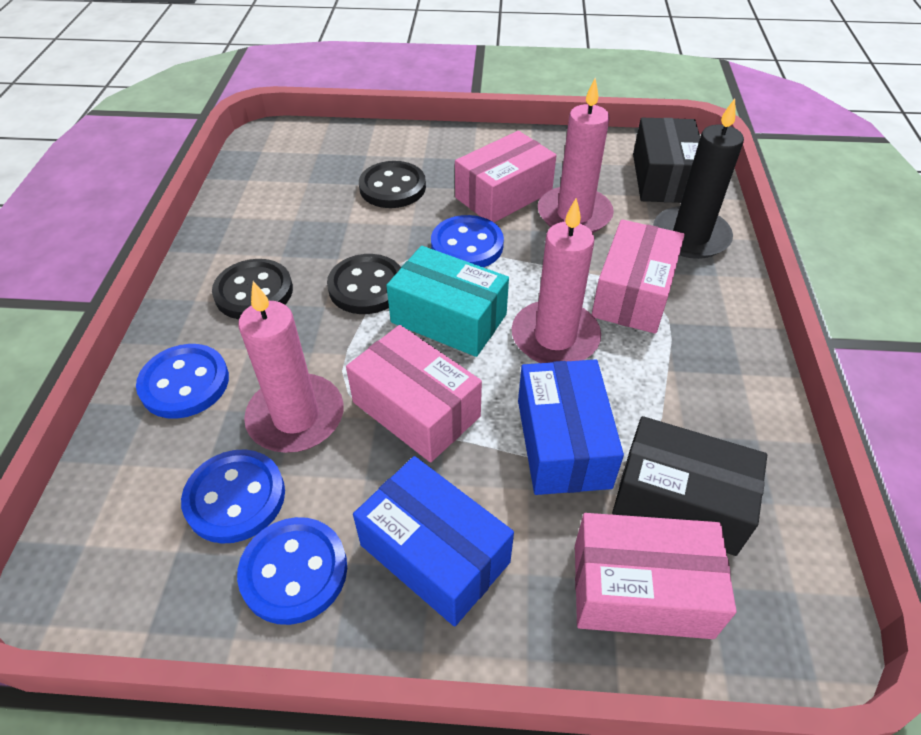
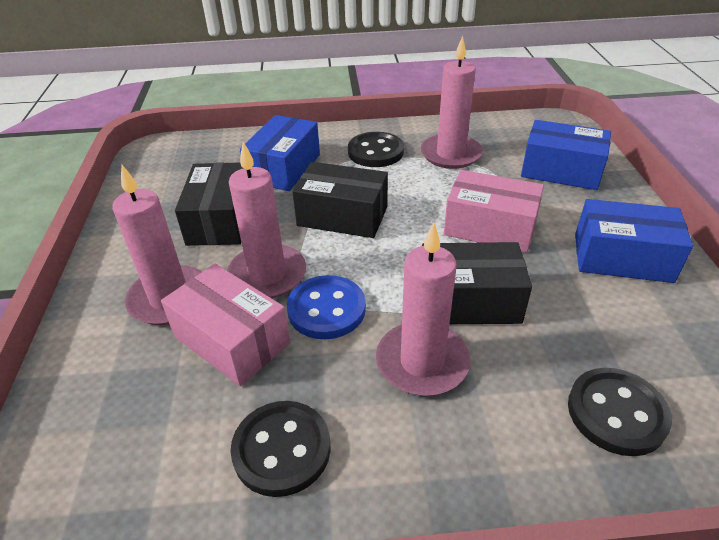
black box: 2 -> 3
black candle: 1 -> 0
blue box: 2 -> 3
blue button: 4 -> 1
pink box: 4 -> 2
pink candle: 3 -> 4
turquoise box: 1 -> 0

